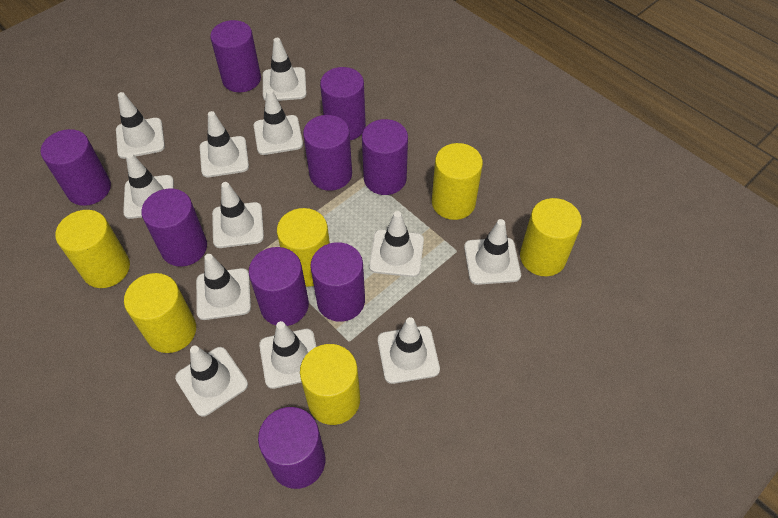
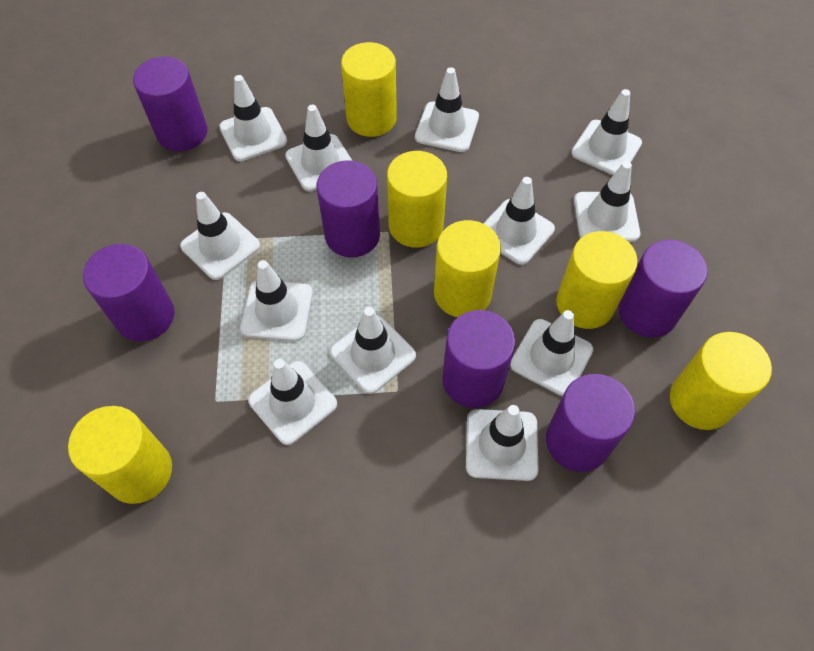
purple cylinder: 9 -> 6

